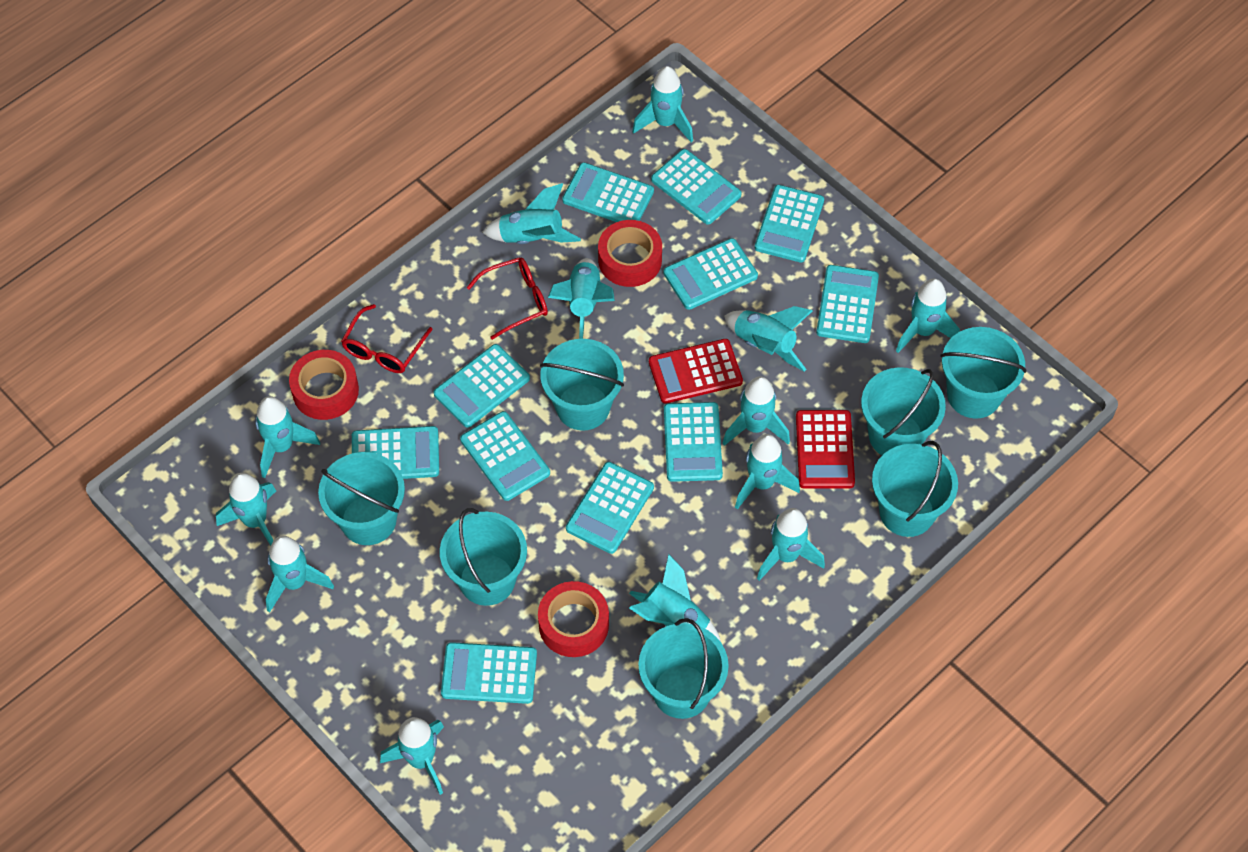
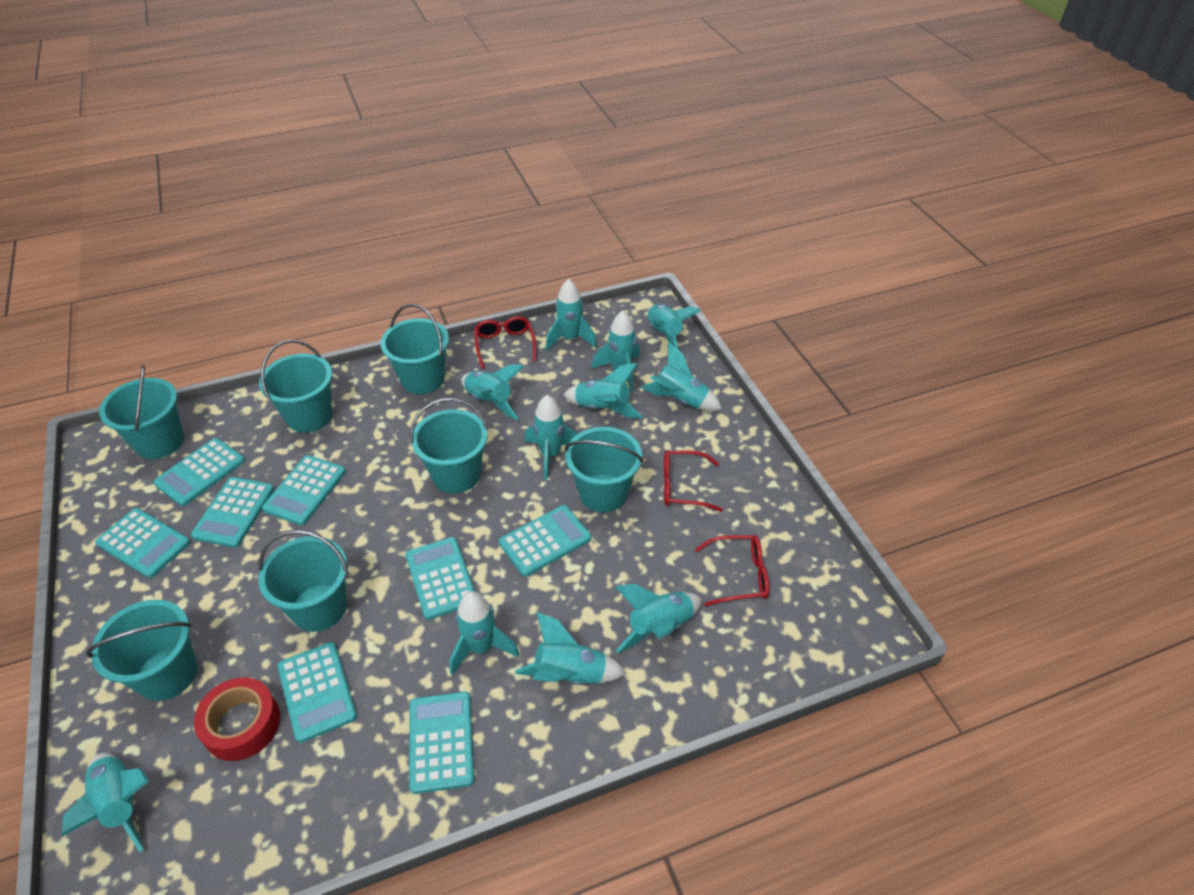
red calculator: 2 -> 0
red glasses: 2 -> 3
red tape: 3 -> 1
turquoise calculator: 11 -> 8
turquoise rocket: 13 -> 11

